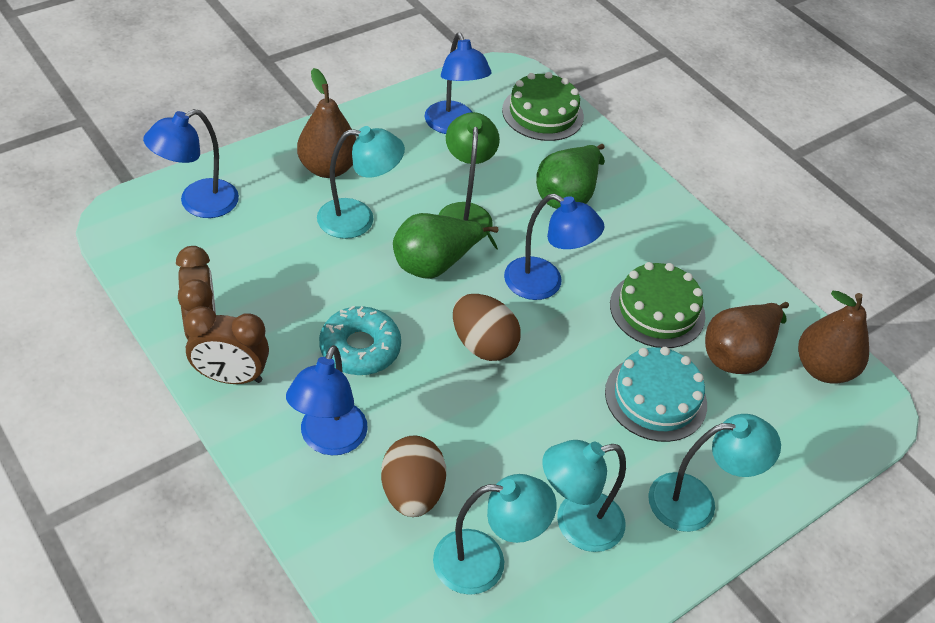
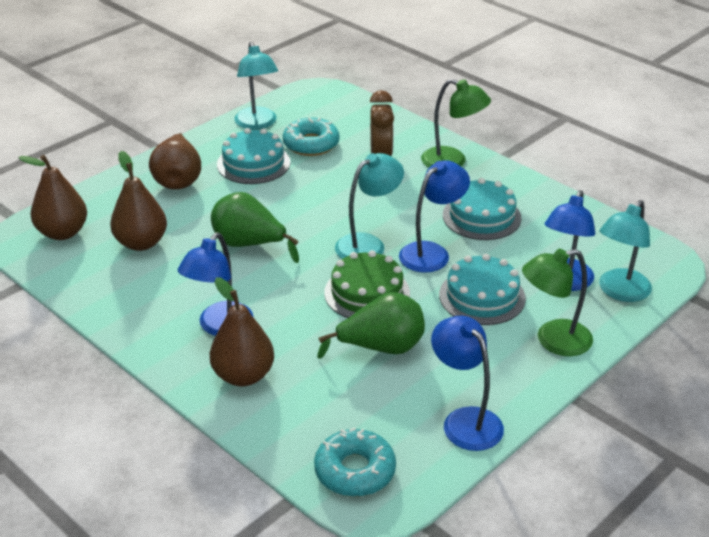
brown clock: 2 -> 1
brown egg: 2 -> 0
brown pear: 3 -> 4
green cake: 2 -> 1
green lamp: 1 -> 2
turquoise cake: 1 -> 3
turquoise donut: 1 -> 2
turquoise lamp: 4 -> 3

